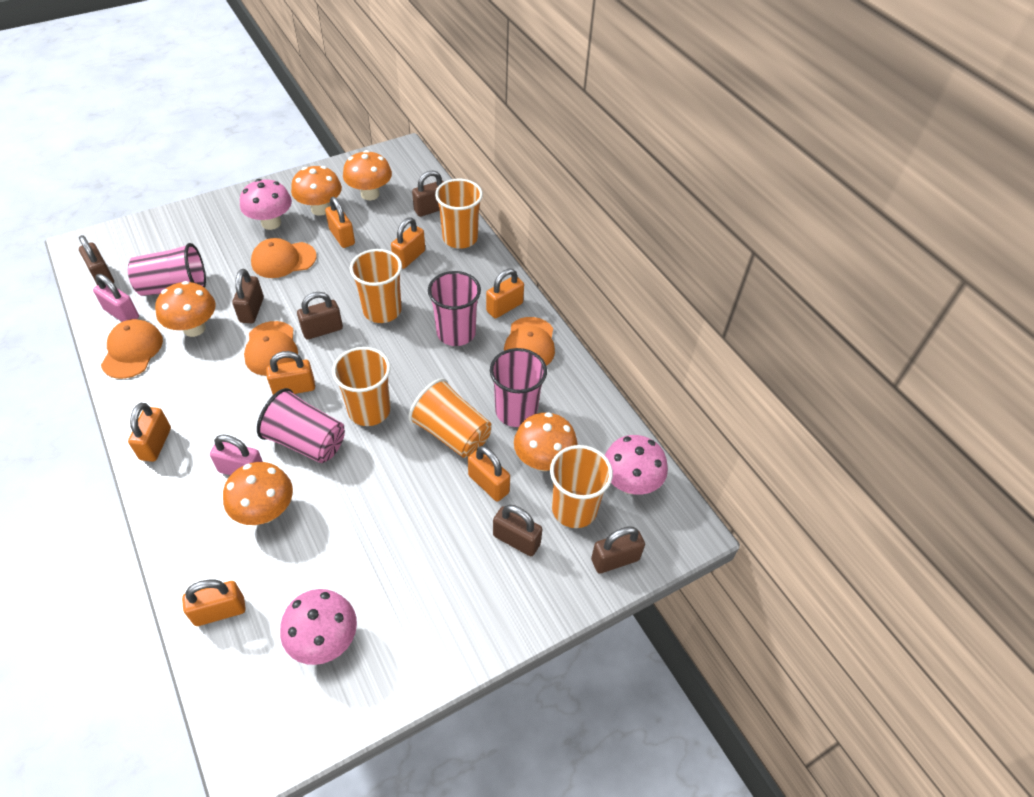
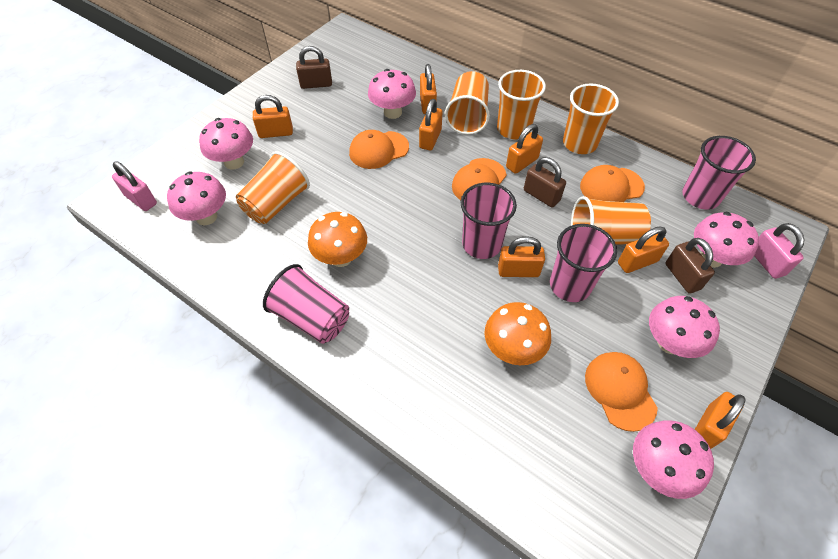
brown padlock: 6 -> 3
orange mushroom: 5 -> 2
pink mushroom: 3 -> 6

